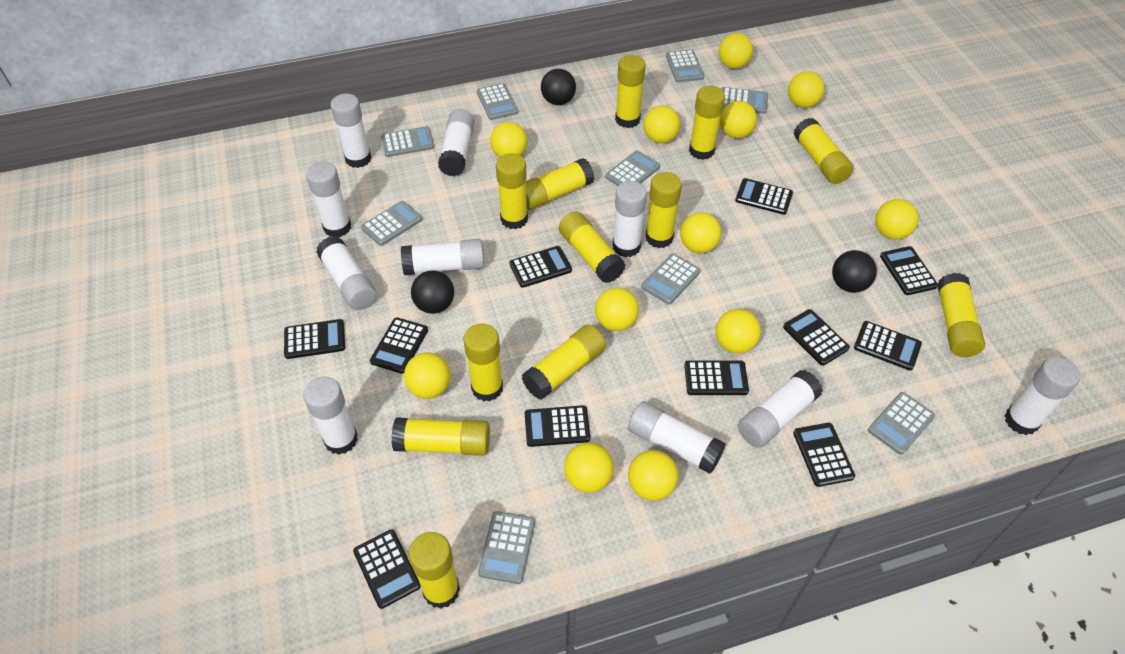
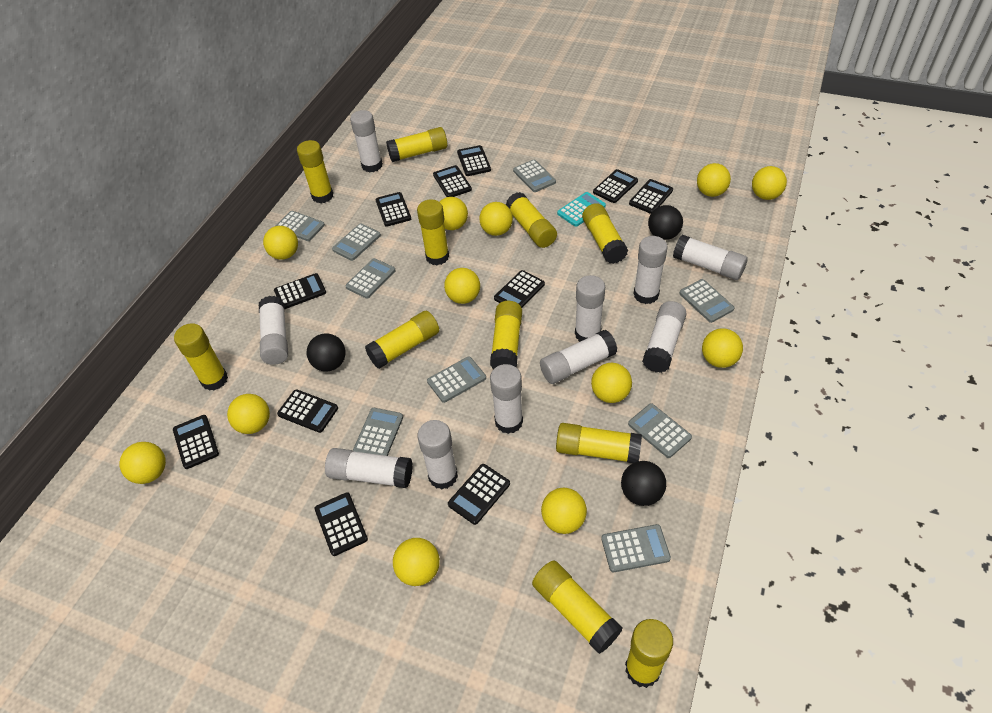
turquoise calculator: 0 -> 1
yellow glue stick: 12 -> 11

